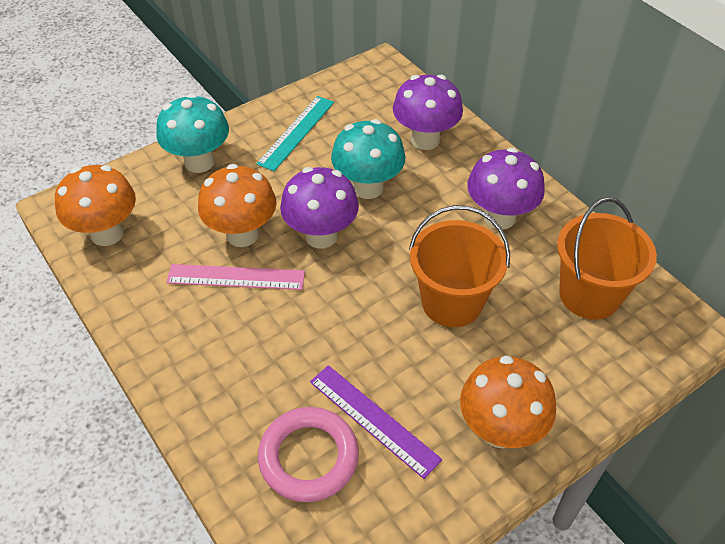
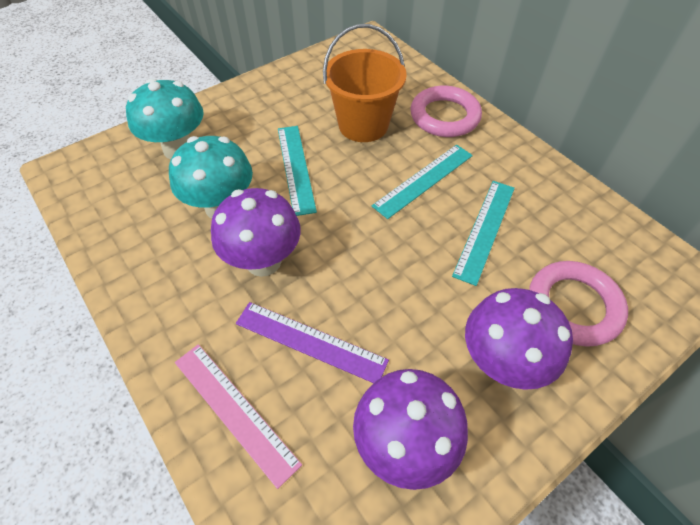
orange bucket: 2 -> 1
orange mushroom: 3 -> 0
pink ring: 1 -> 2
turquoise ruler: 1 -> 3

